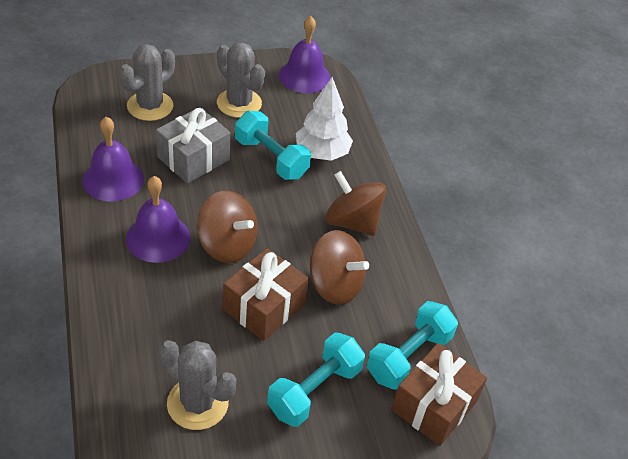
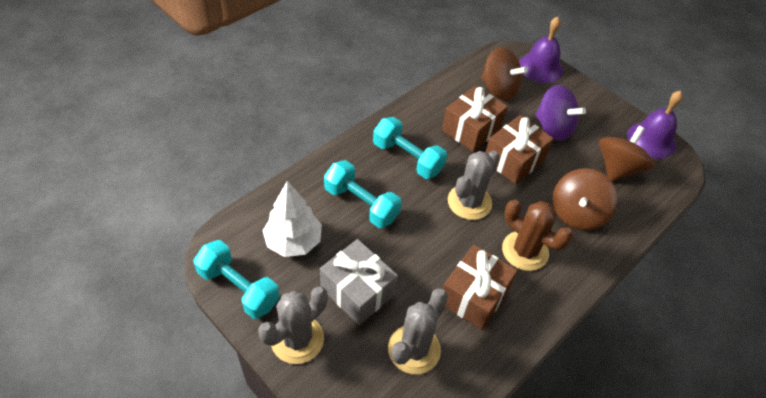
brown cactus: 0 -> 1
brown gift: 2 -> 3
purple bell: 3 -> 2
purple spinning top: 0 -> 1

